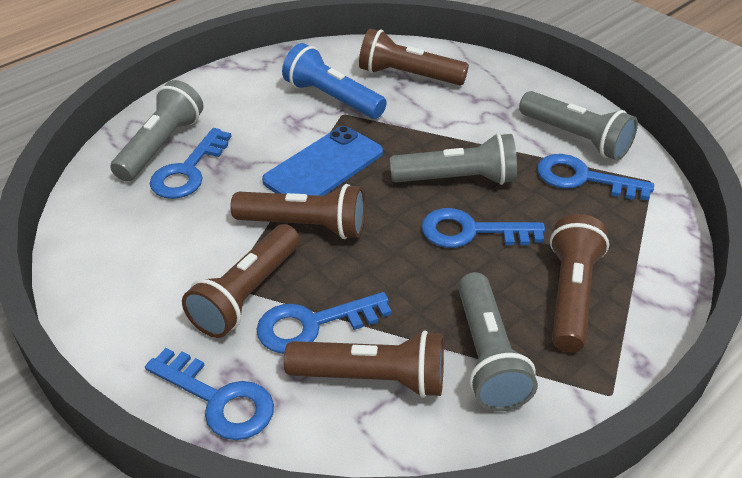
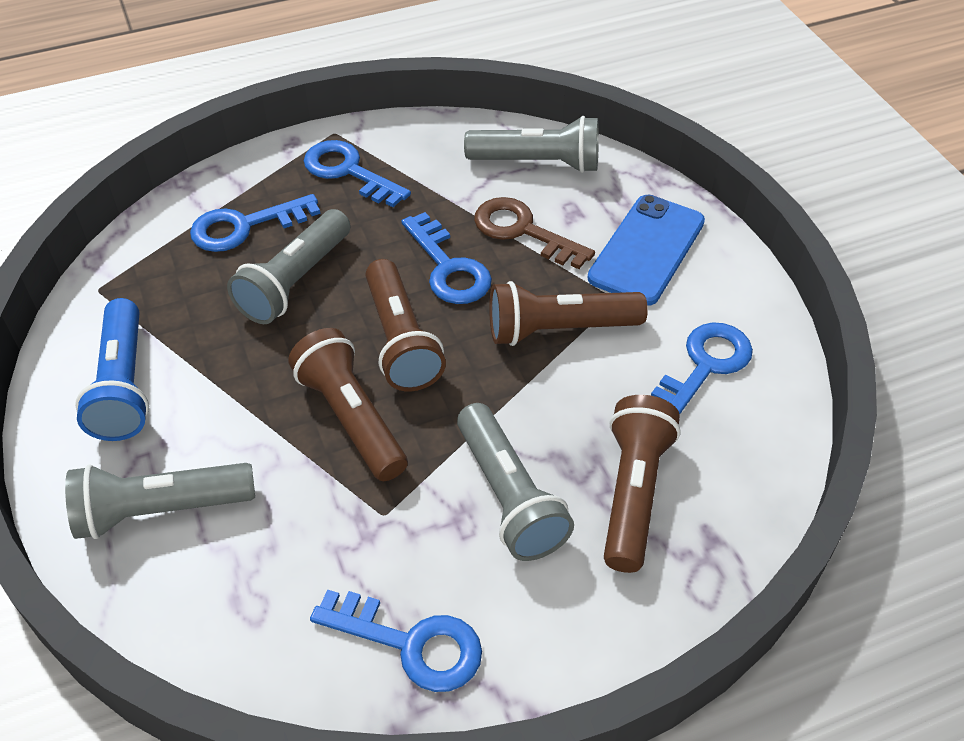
brown flashlight: 5 -> 4
brown key: 0 -> 1

